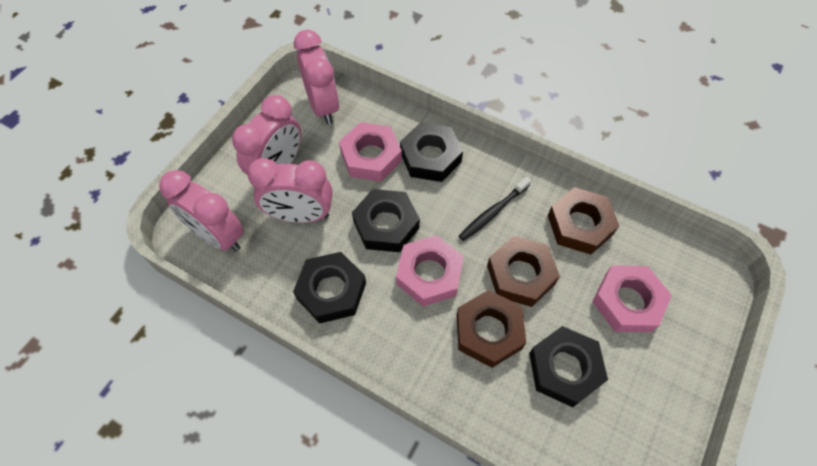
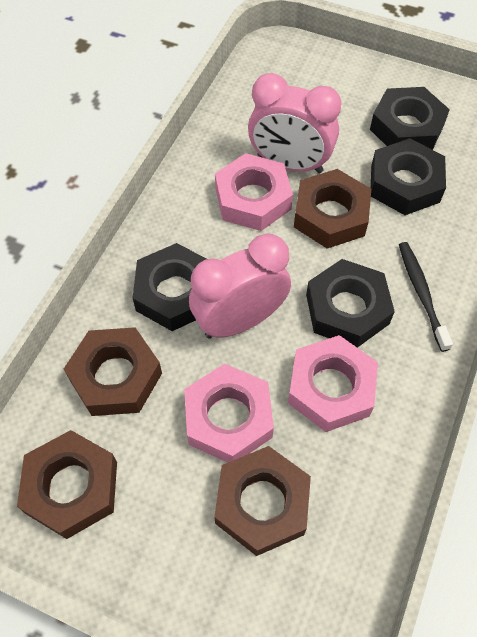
brown nut: 3 -> 4
pink clock: 4 -> 2

